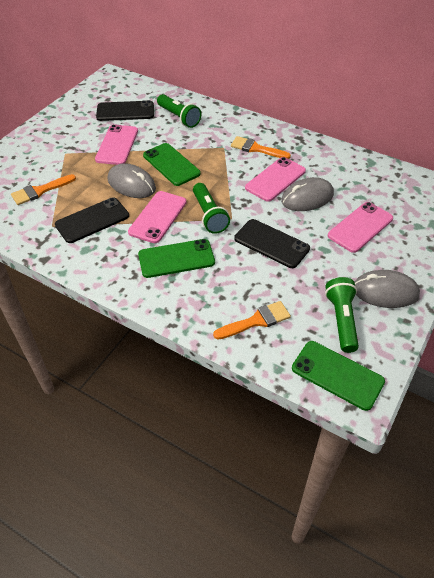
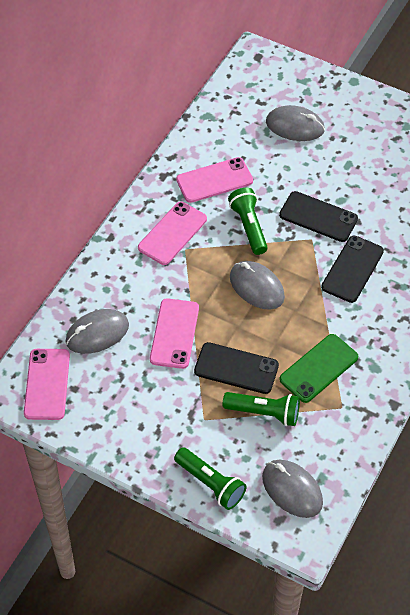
green phone: 3 -> 1
grey mouse: 3 -> 4
orange brush: 3 -> 0

